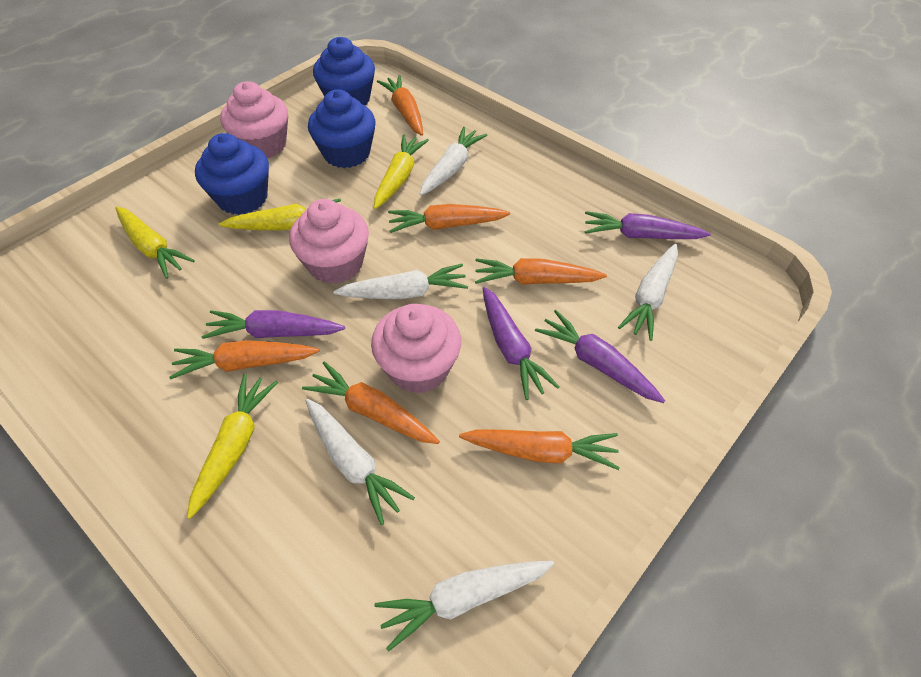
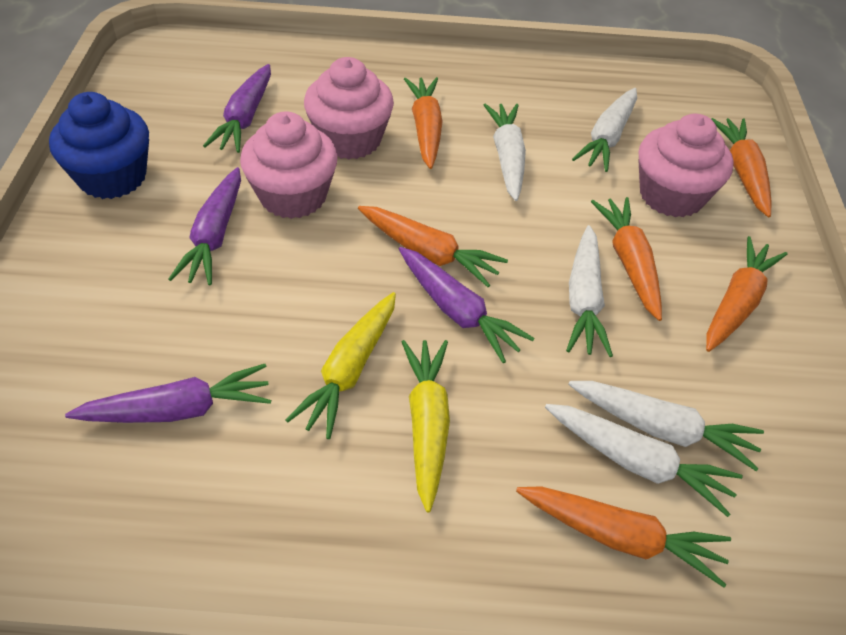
blue cupcake: 3 -> 1
yellow carrot: 4 -> 2

